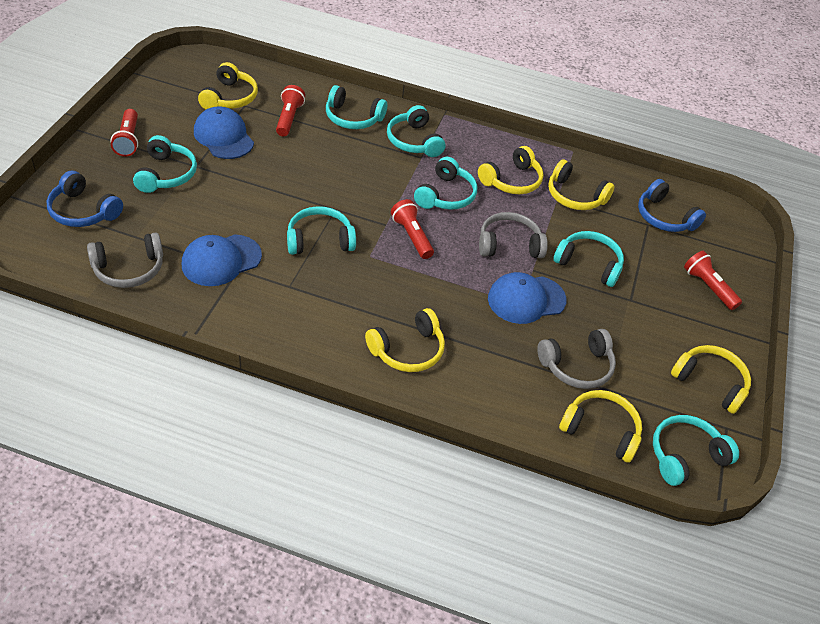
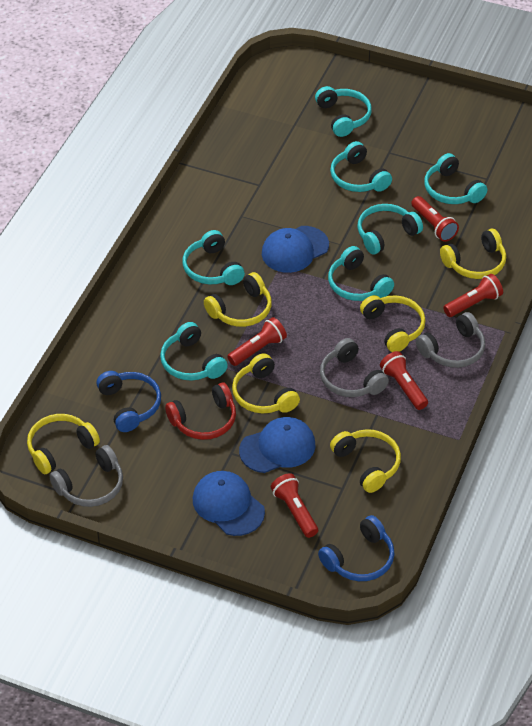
red flashlight: 4 -> 5
red headphones: 0 -> 1

